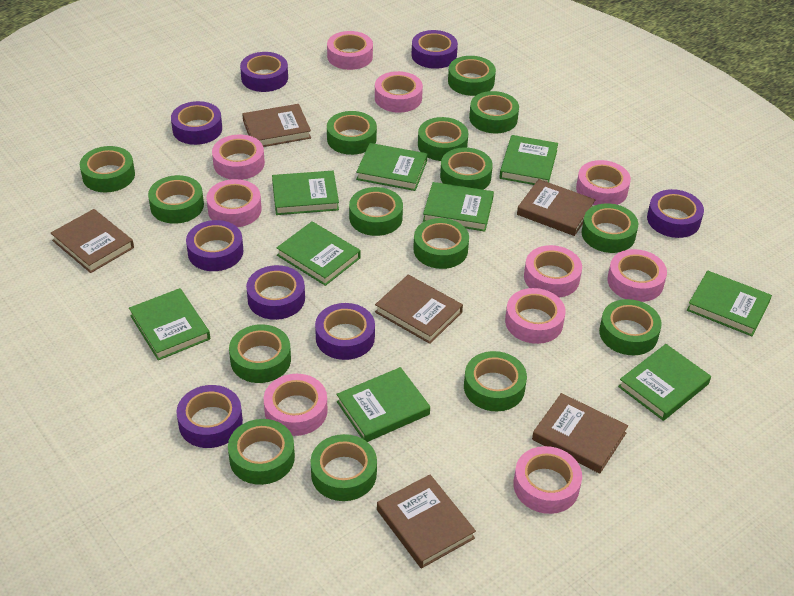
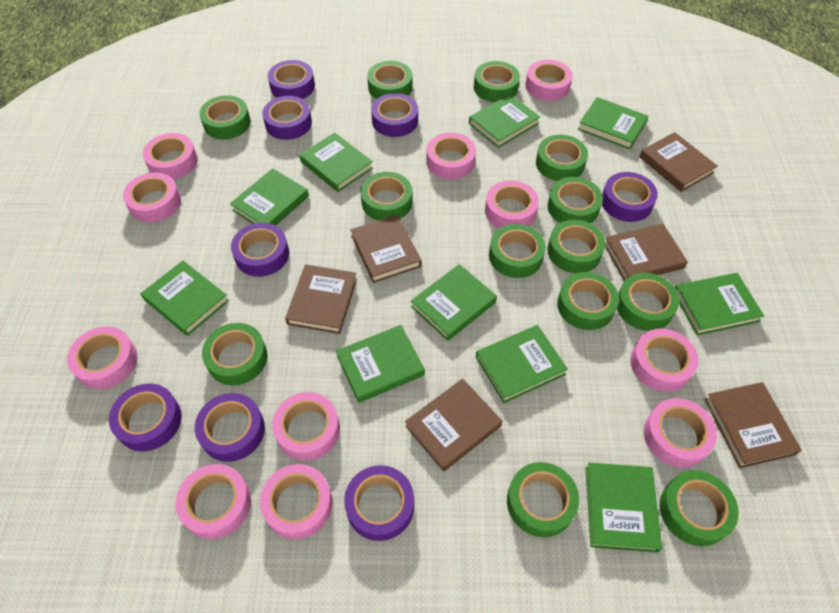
green book: 9 -> 10
green tape: 15 -> 13
pink tape: 10 -> 11

